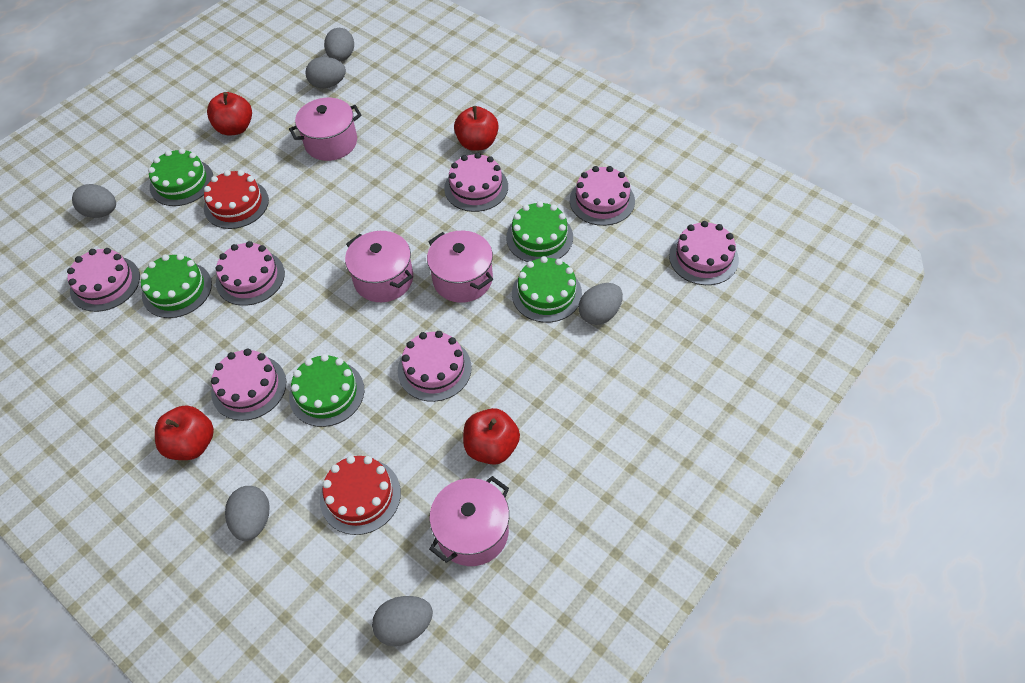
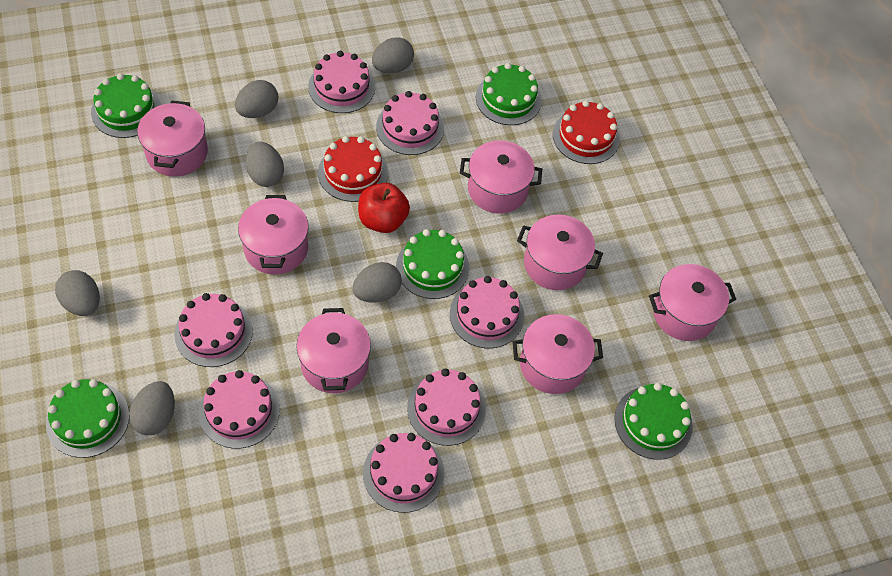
pink pot: 4 -> 7
red apple: 4 -> 1

